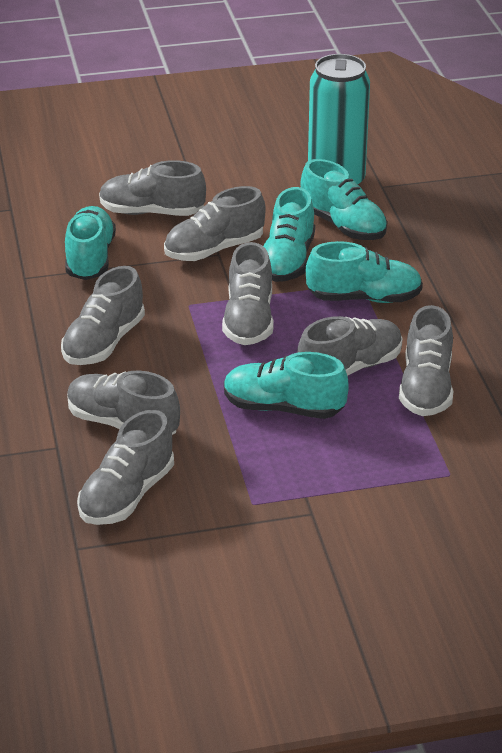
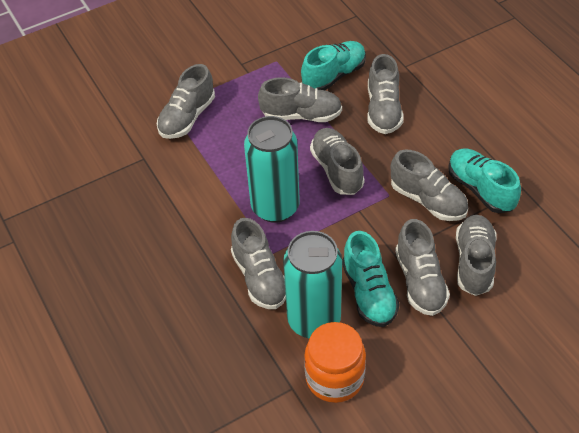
orange jar: 0 -> 1
turquoise can: 1 -> 2
turquoise shoe: 5 -> 3

